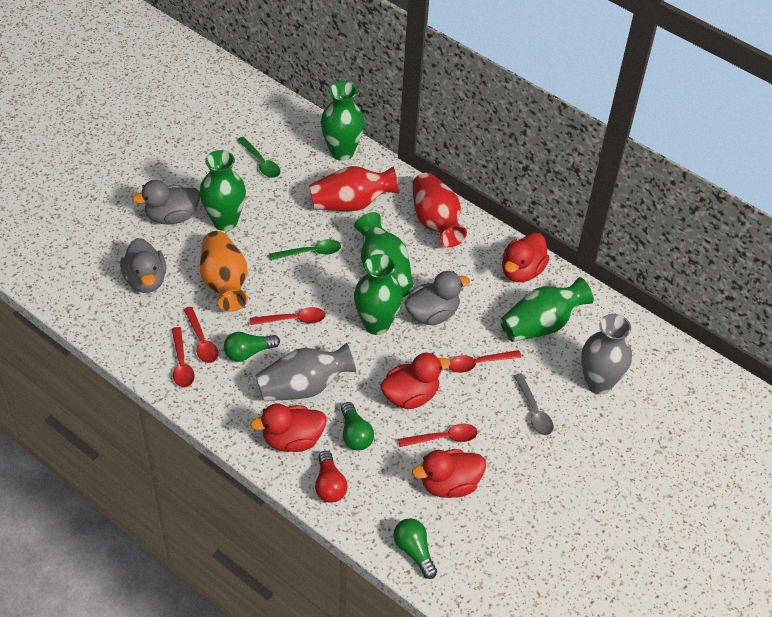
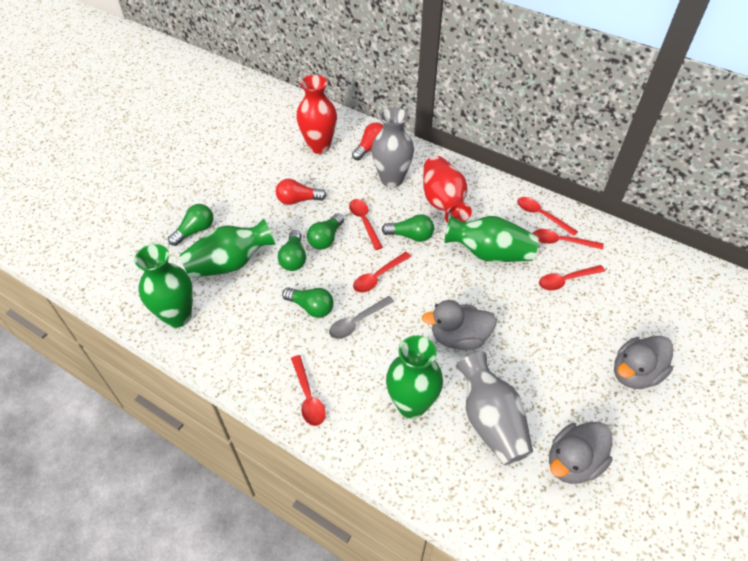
green light bulb: 3 -> 5
green spoon: 2 -> 0
green vase: 5 -> 4
orange vase: 1 -> 0
red duck: 4 -> 0
red light bulb: 1 -> 2
red spoon: 5 -> 6

